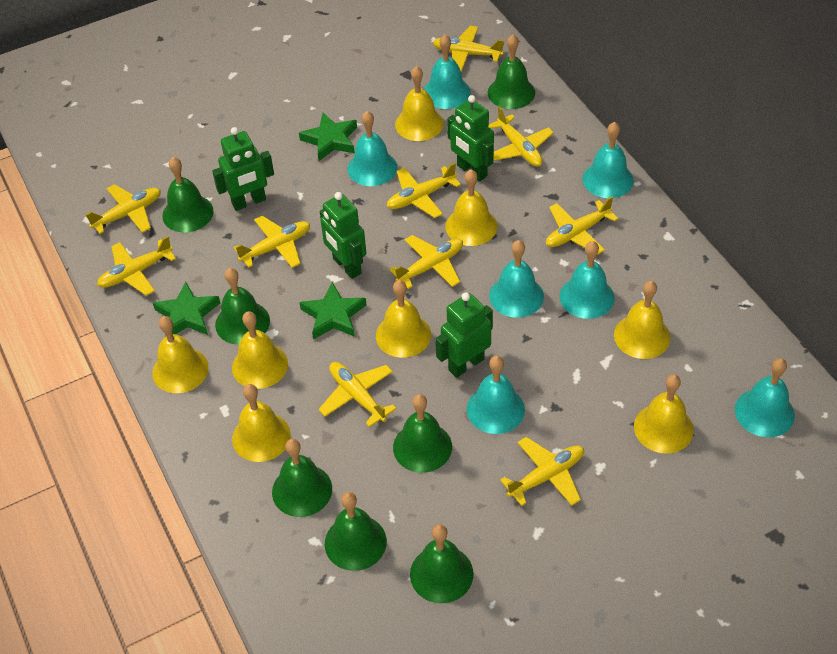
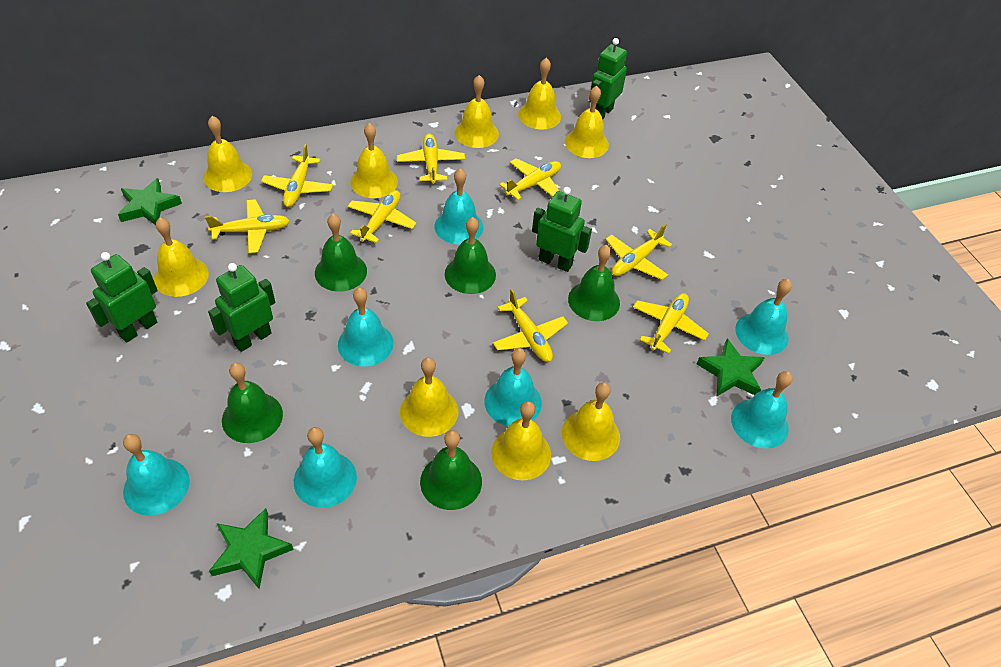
green bell: 7 -> 5
yellow bell: 8 -> 9
yellow plane: 10 -> 8

